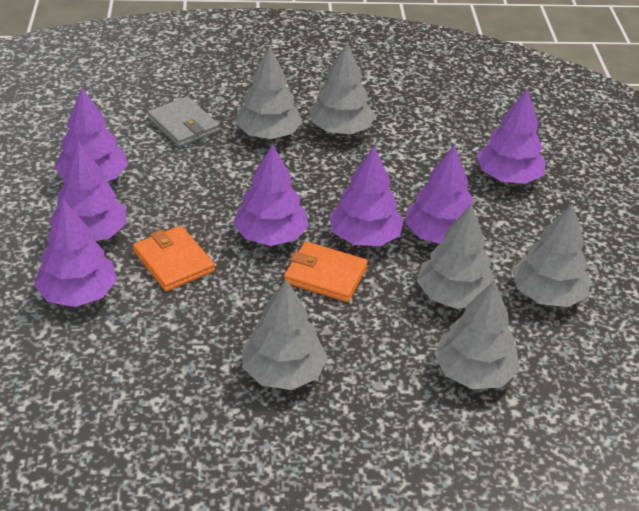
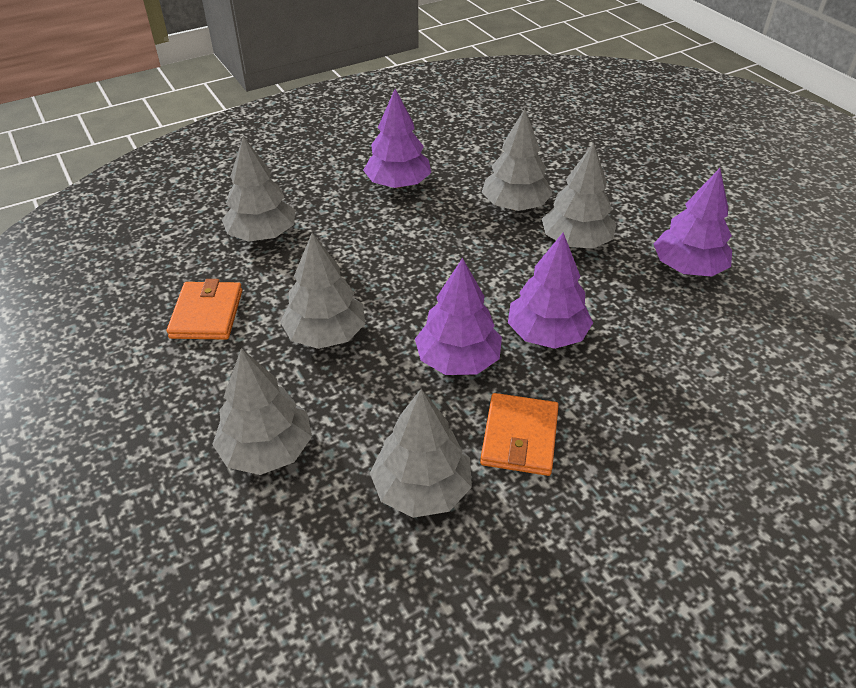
grey wallet: 1 -> 0
purple tree: 7 -> 4

